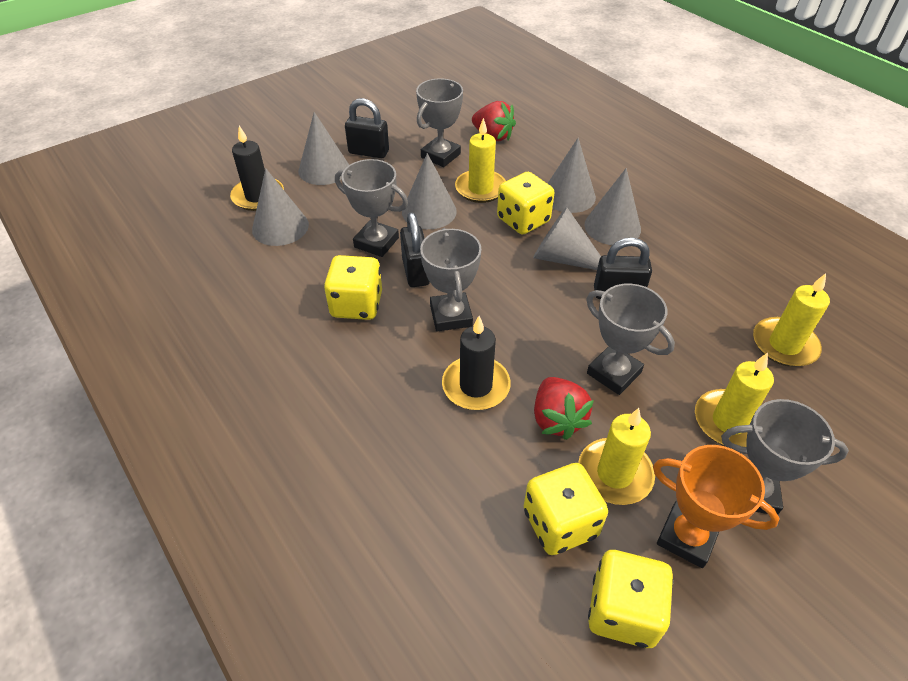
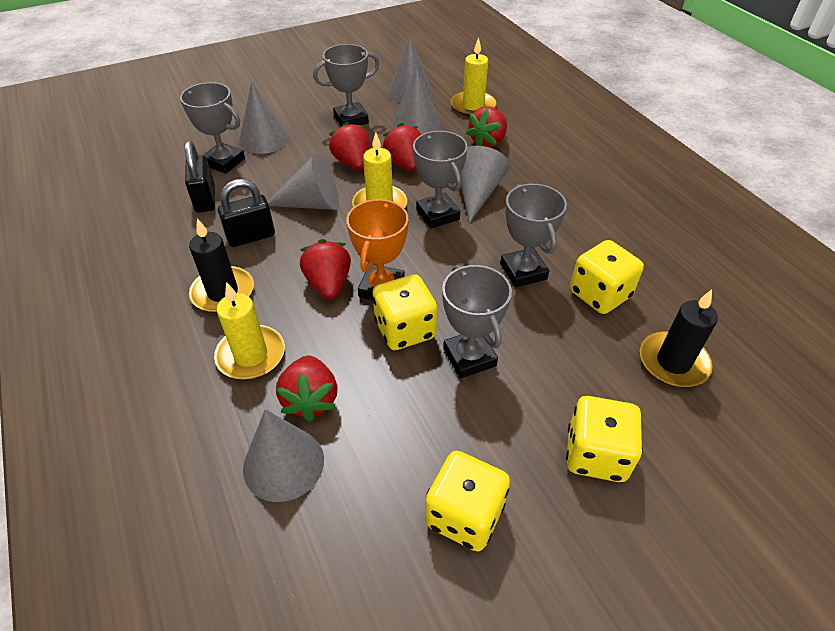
black padlock: 3 -> 2
red strawberry: 2 -> 5
yellow candle: 4 -> 3

